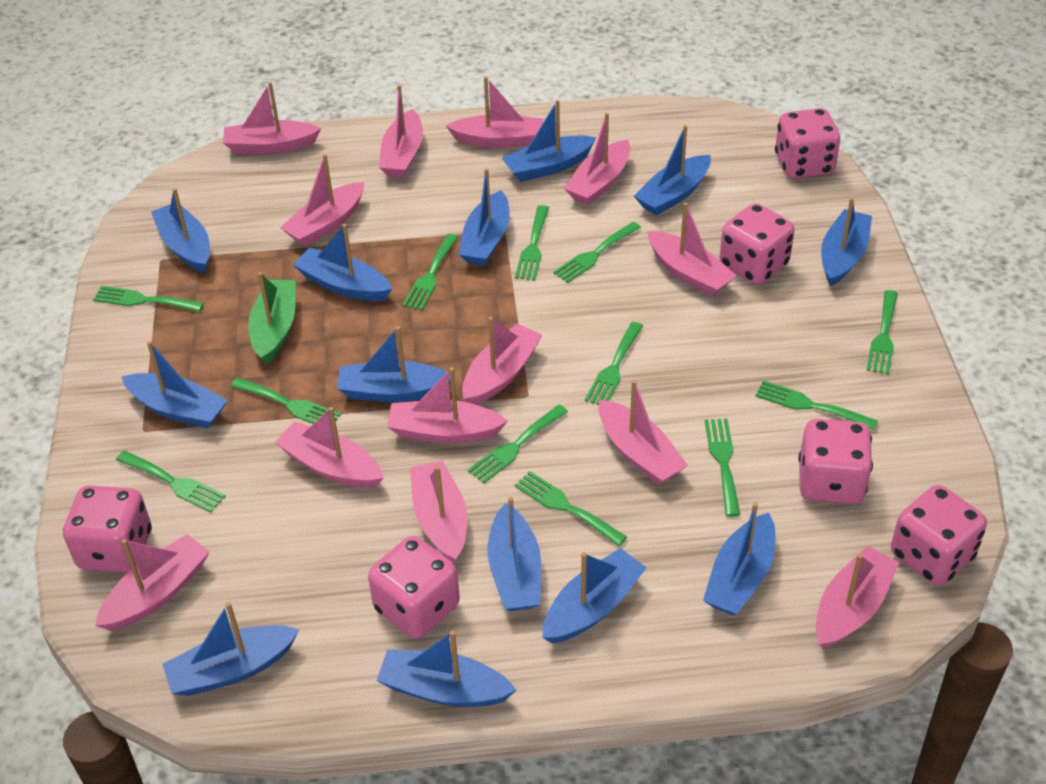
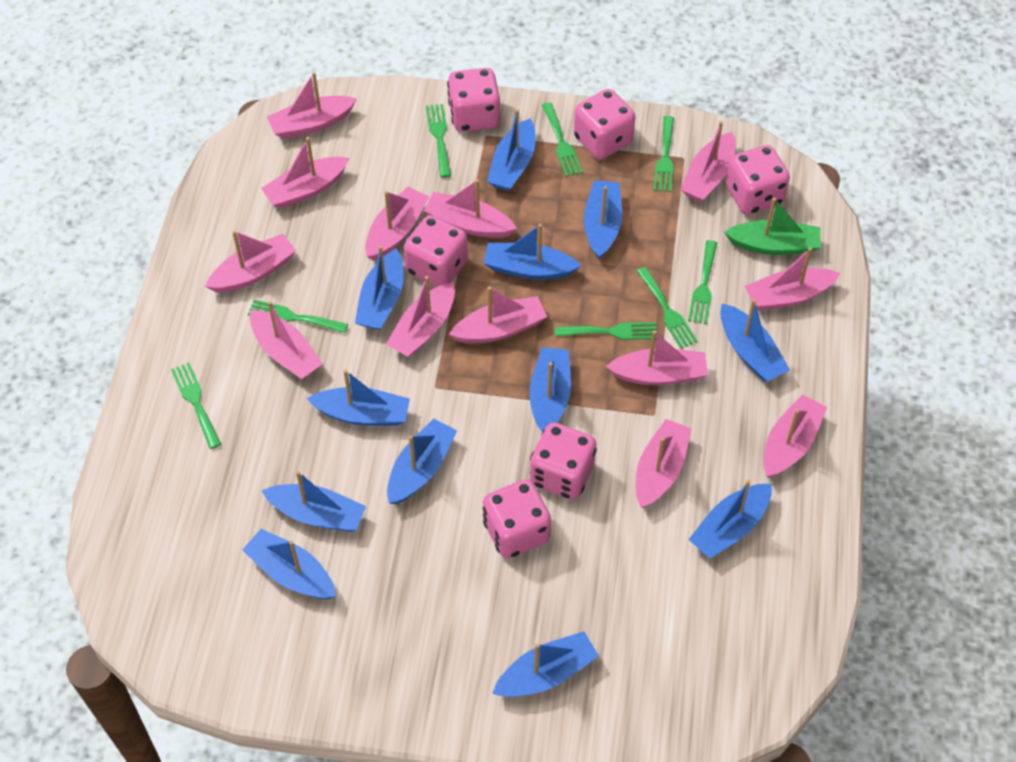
blue boat: 13 -> 12
green fork: 12 -> 8

